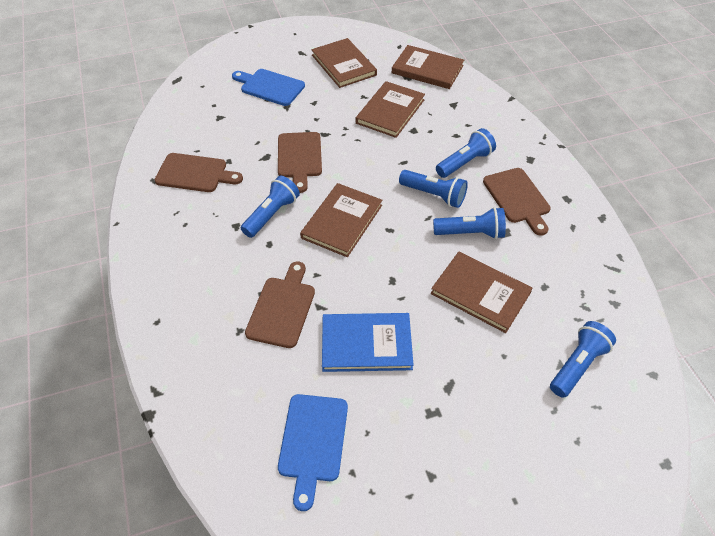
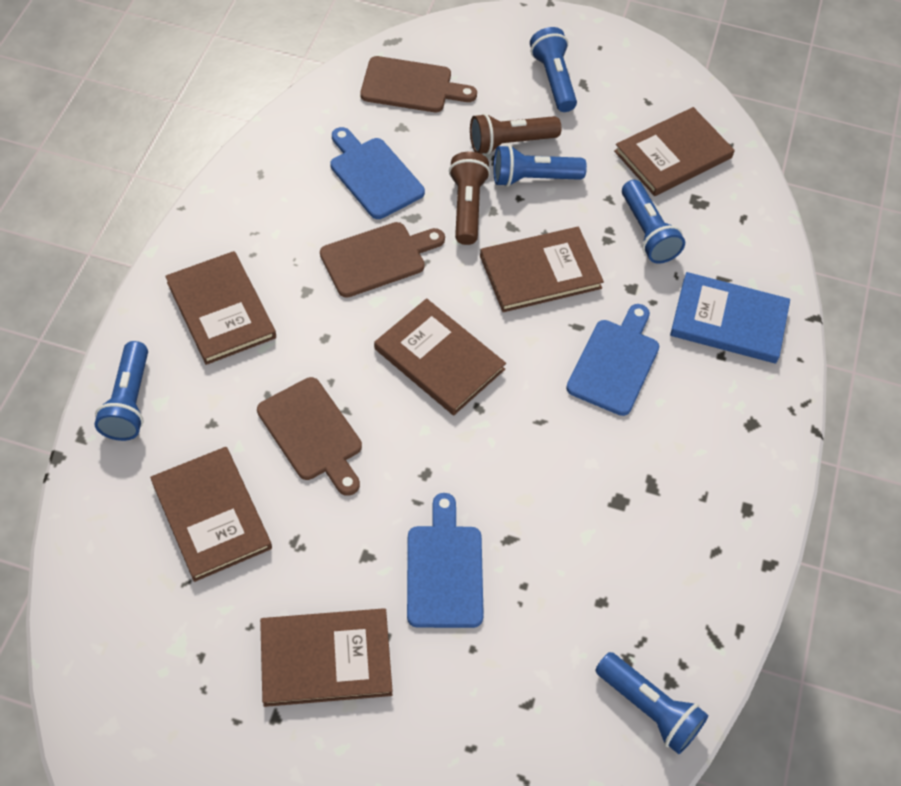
blue cutting board: 2 -> 3
brown book: 5 -> 6
brown cutting board: 4 -> 3
brown flashlight: 0 -> 2

